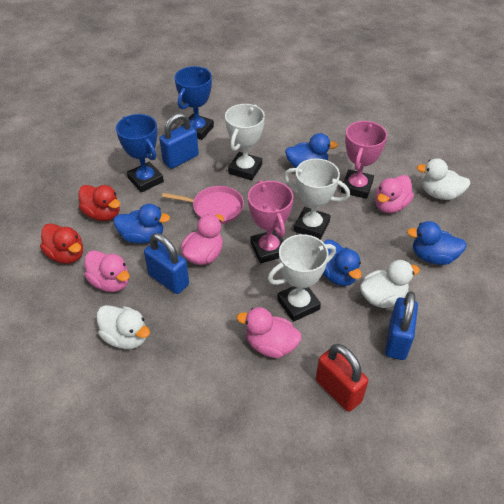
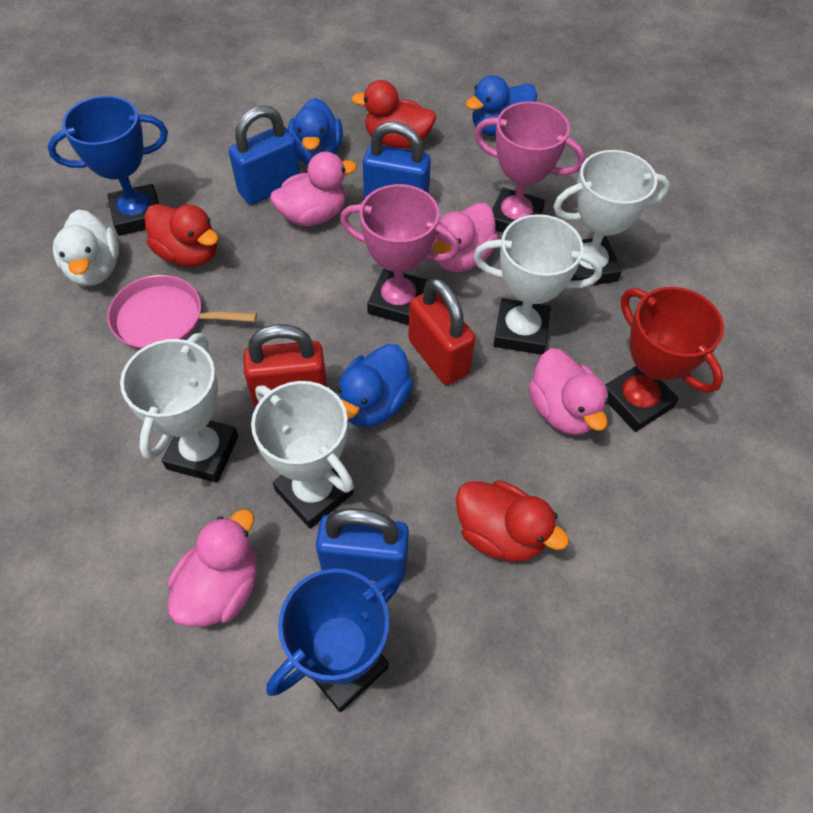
blue duck: 4 -> 3
red duck: 2 -> 3
red padlock: 1 -> 2
red trophy: 0 -> 1
white duck: 3 -> 1
white trophy: 3 -> 4

